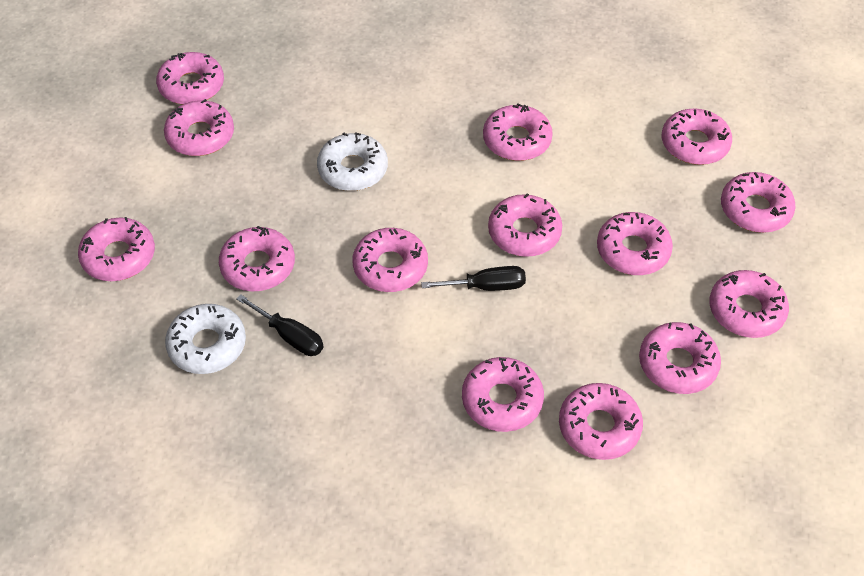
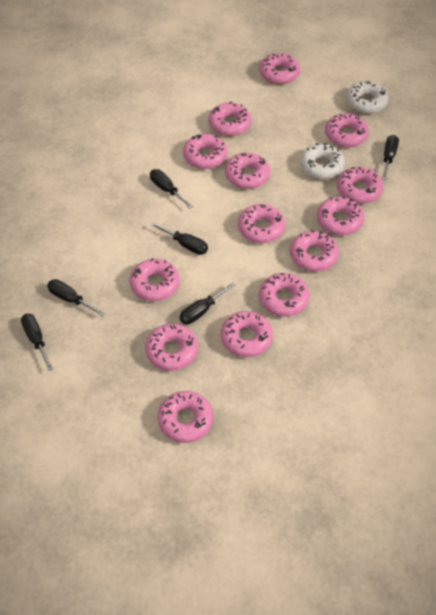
black screwdriver: 2 -> 6

